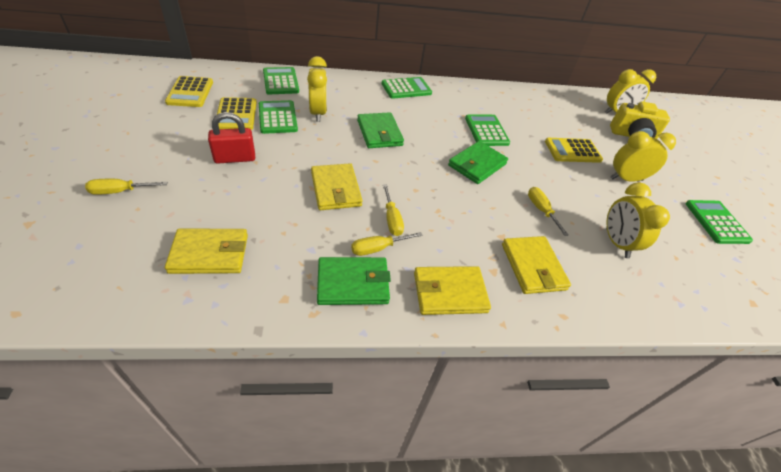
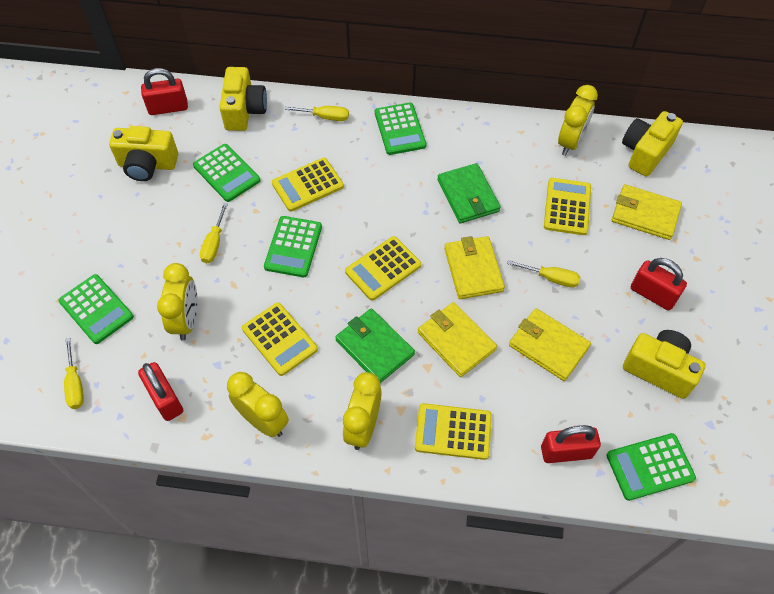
green wallet: 3 -> 2
red padlock: 1 -> 4
yellow calculator: 3 -> 5
yellow camera: 1 -> 4

